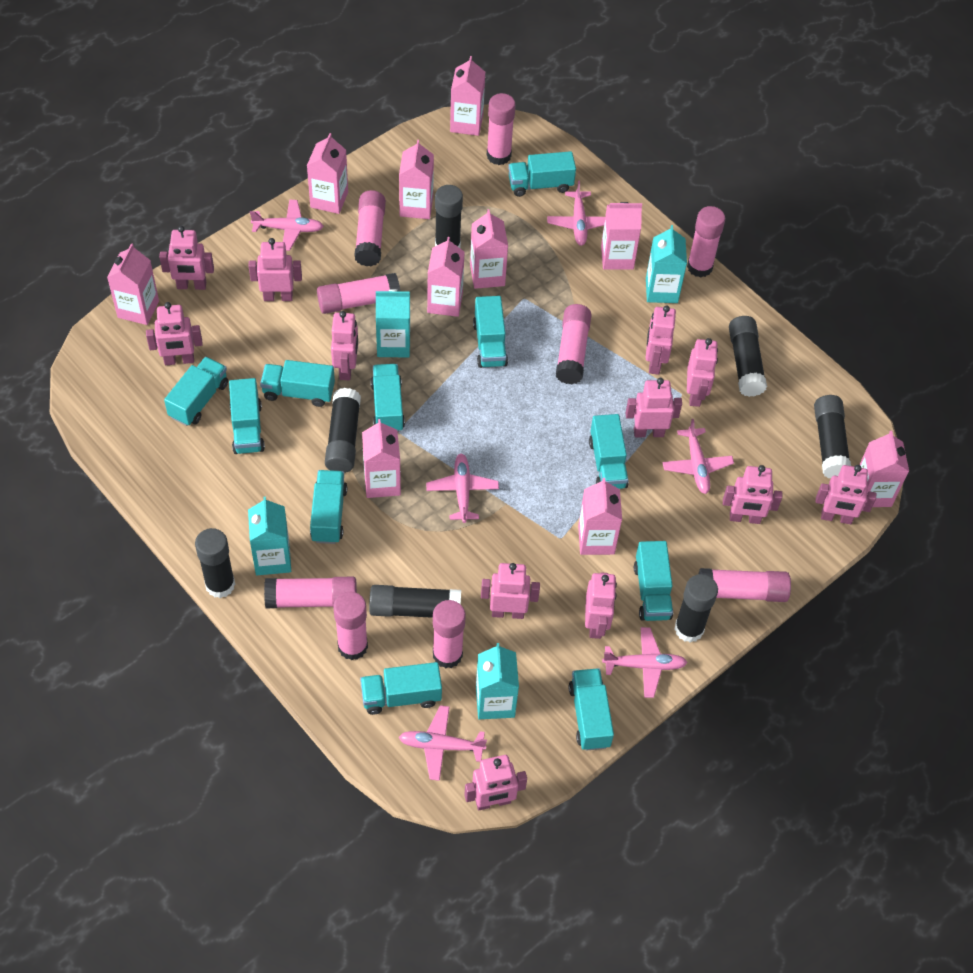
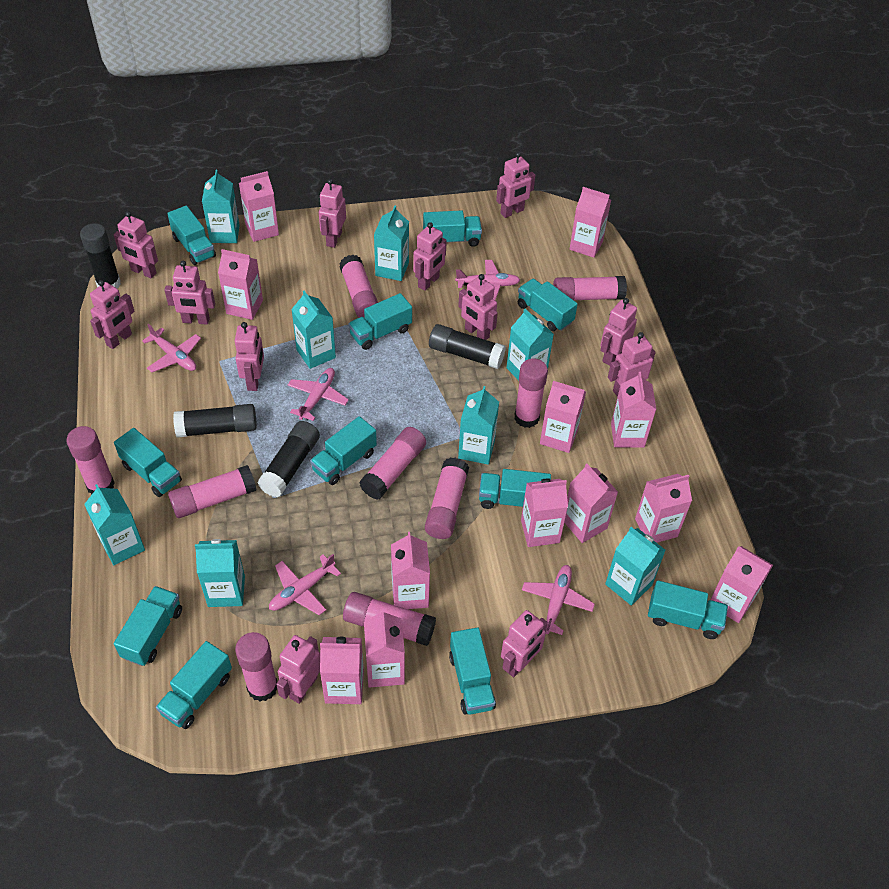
black glue stick: 7 -> 4
pink carton: 10 -> 12
pink plane: 6 -> 5
turquoise carton: 4 -> 8

